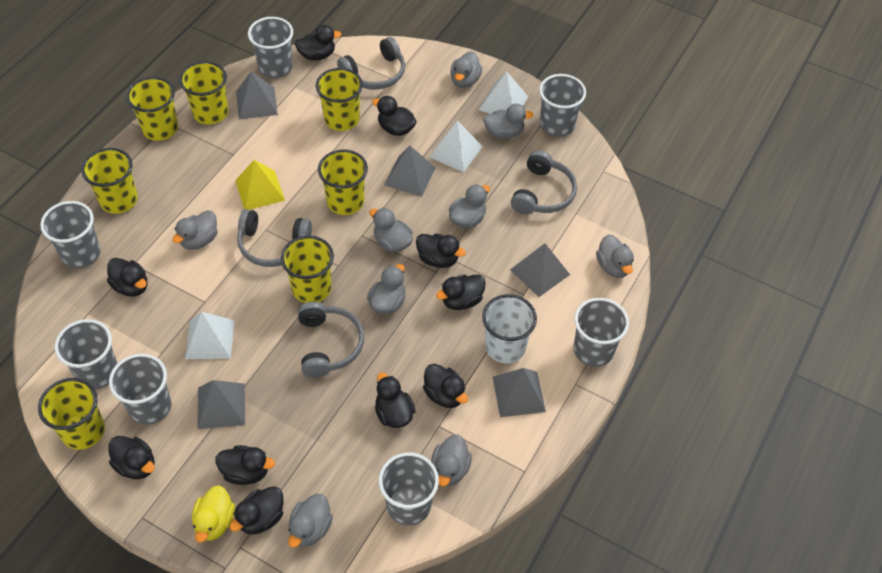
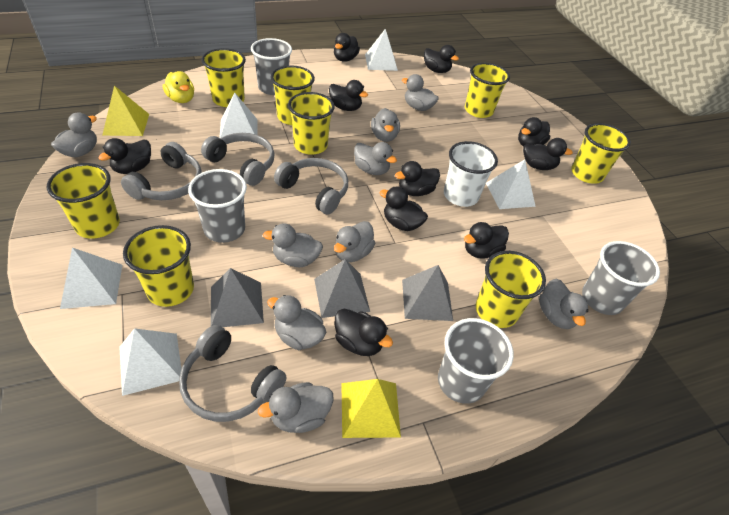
grey cup: 7 -> 4
grey pyramid: 5 -> 3
white pyramid: 3 -> 5
yellow cup: 7 -> 8
yellow pyramid: 1 -> 2

